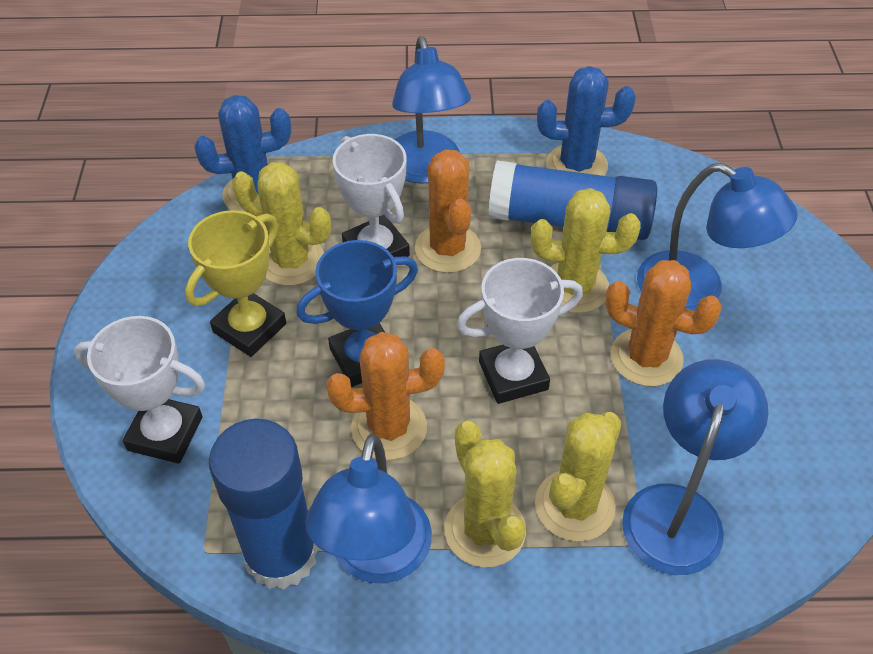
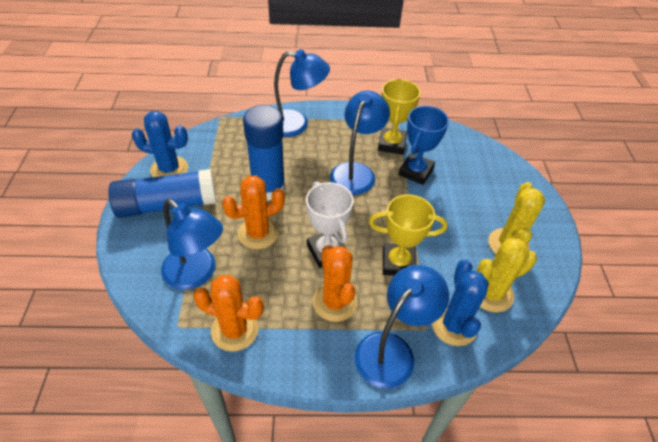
white trophy: 3 -> 1
yellow cactus: 4 -> 2
yellow trophy: 1 -> 2

